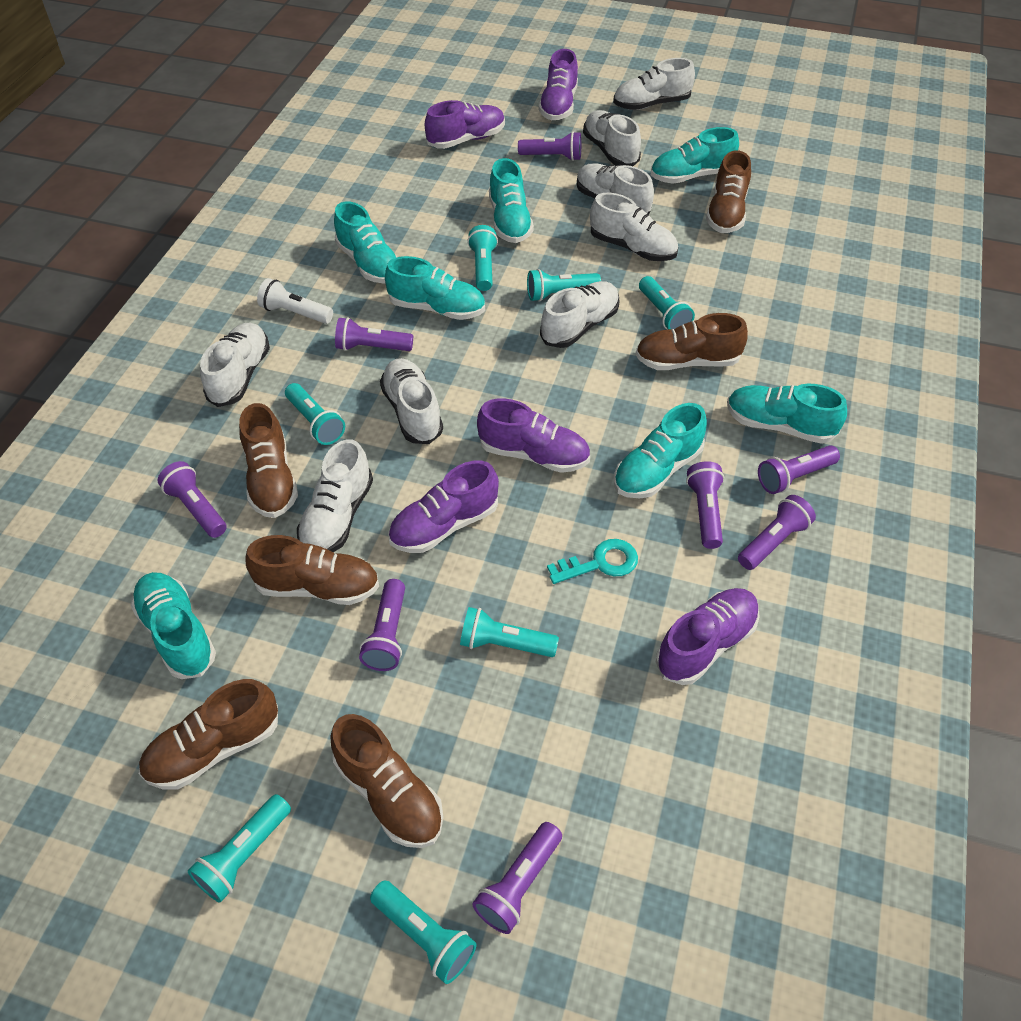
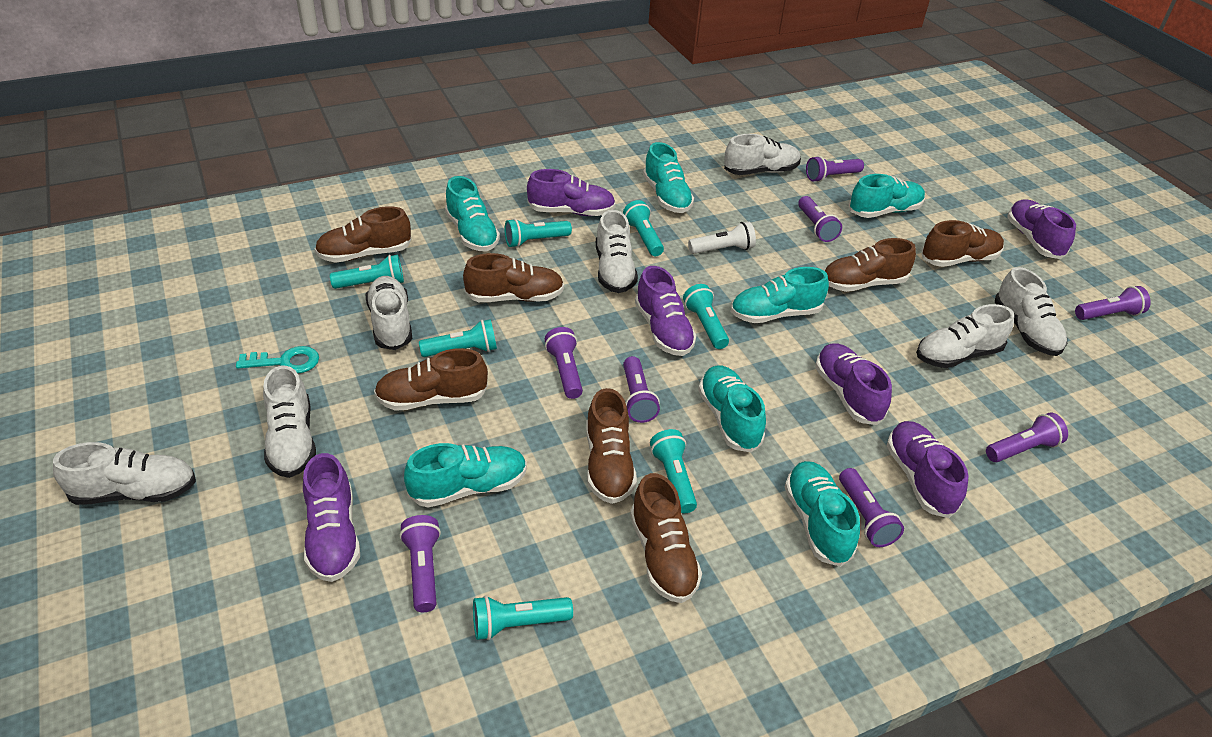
brown shoe: 6 -> 7
purple shoe: 5 -> 6
white shoe: 8 -> 7

